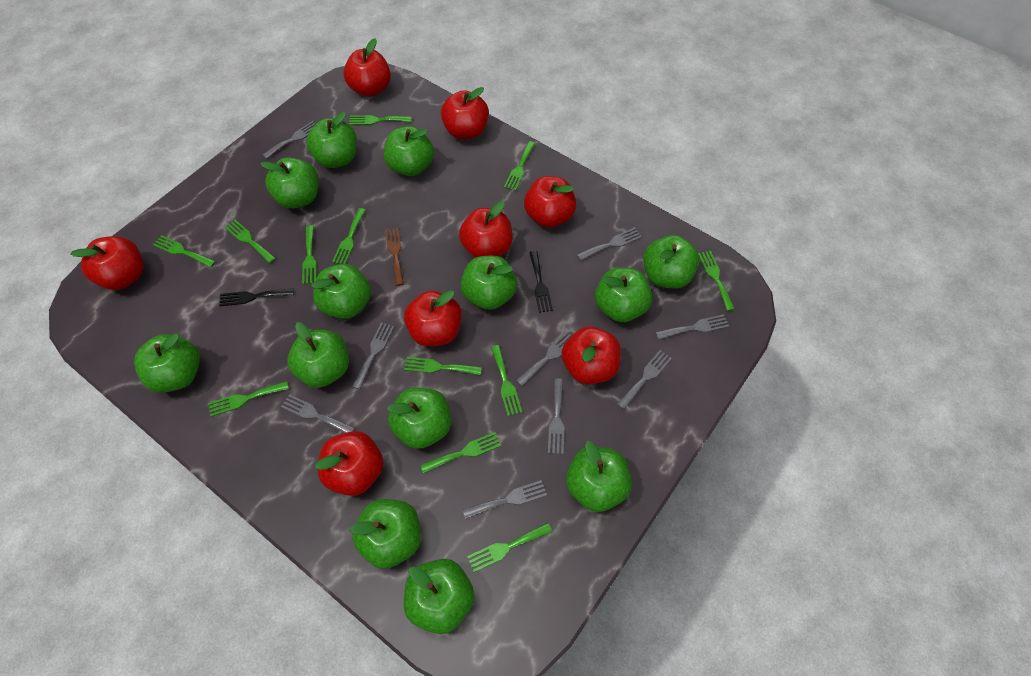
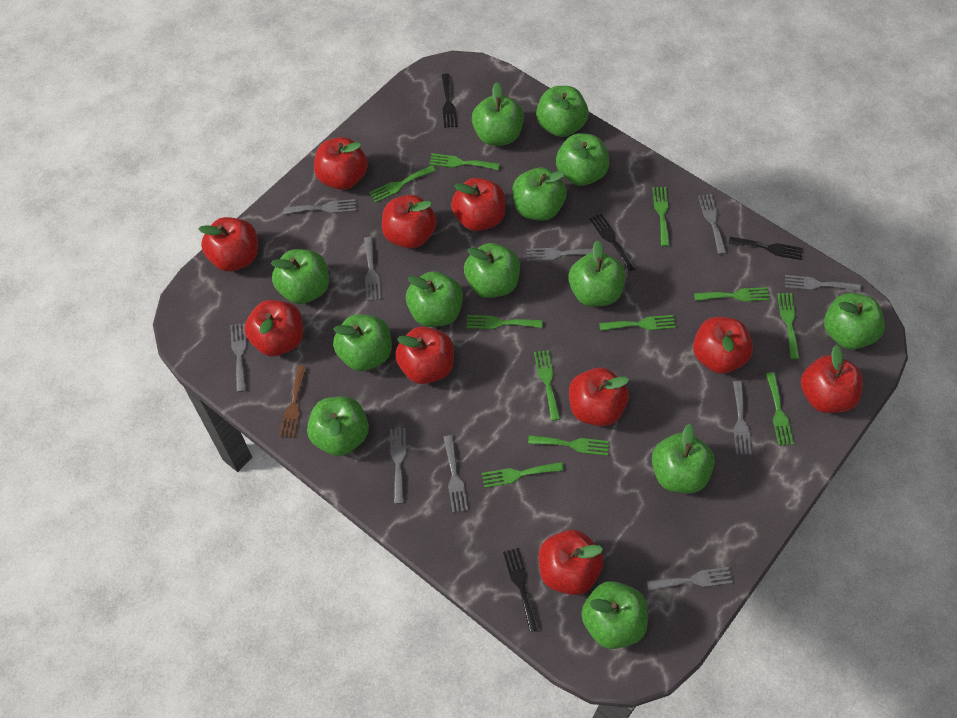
black fork: 2 -> 4
green fork: 12 -> 11
grey fork: 9 -> 10
red apple: 8 -> 10

